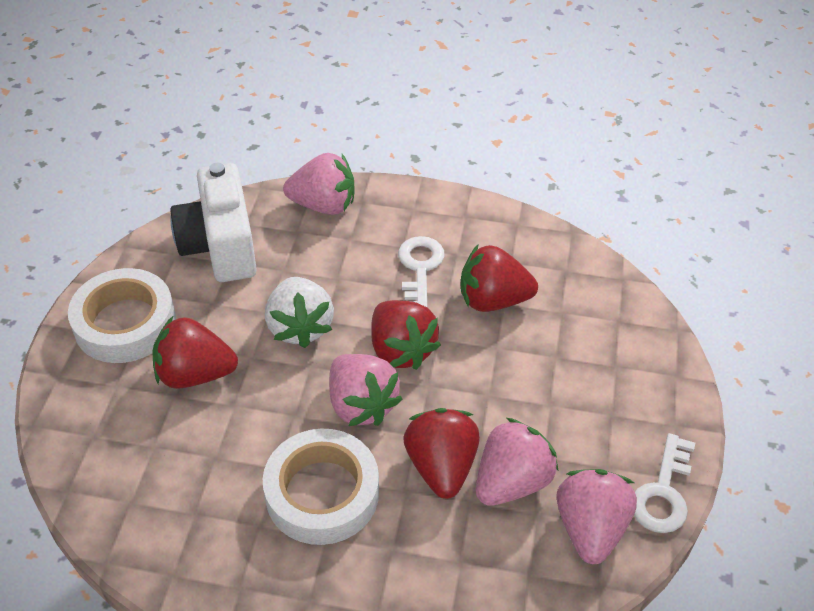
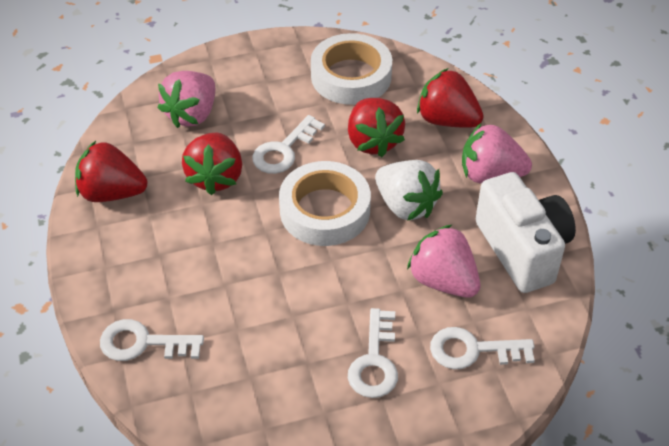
pink strawberry: 4 -> 3
white key: 2 -> 4

